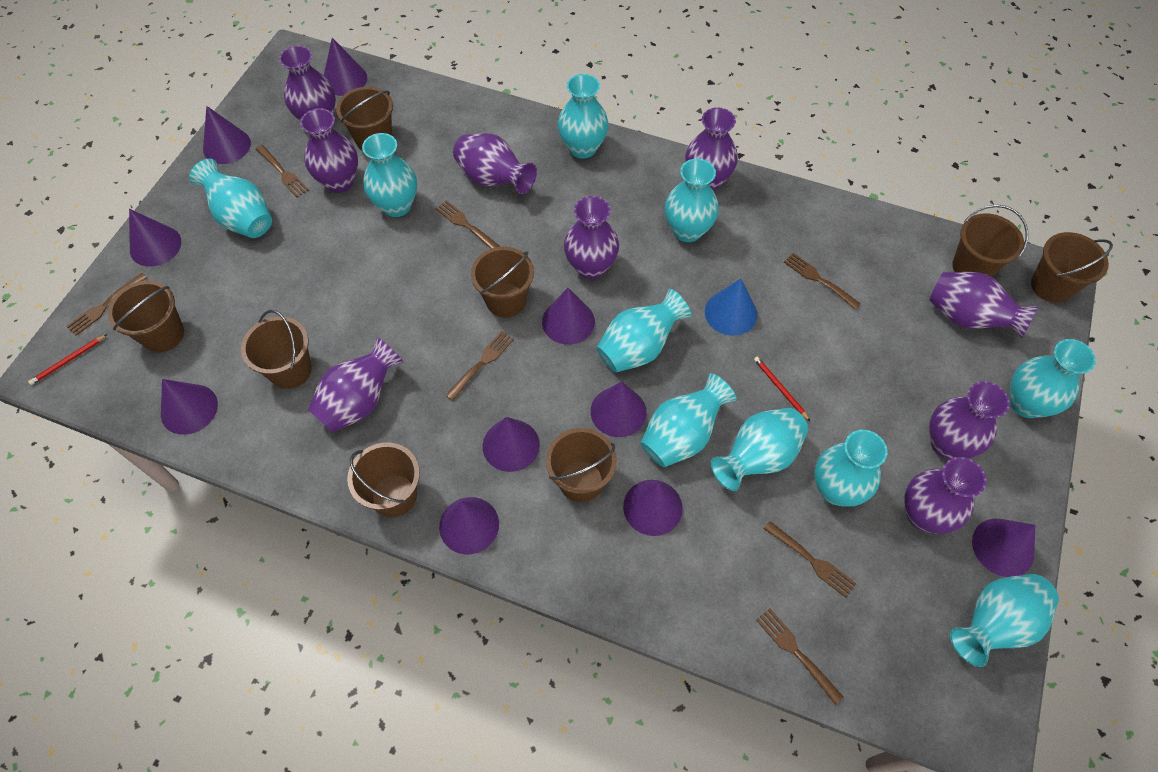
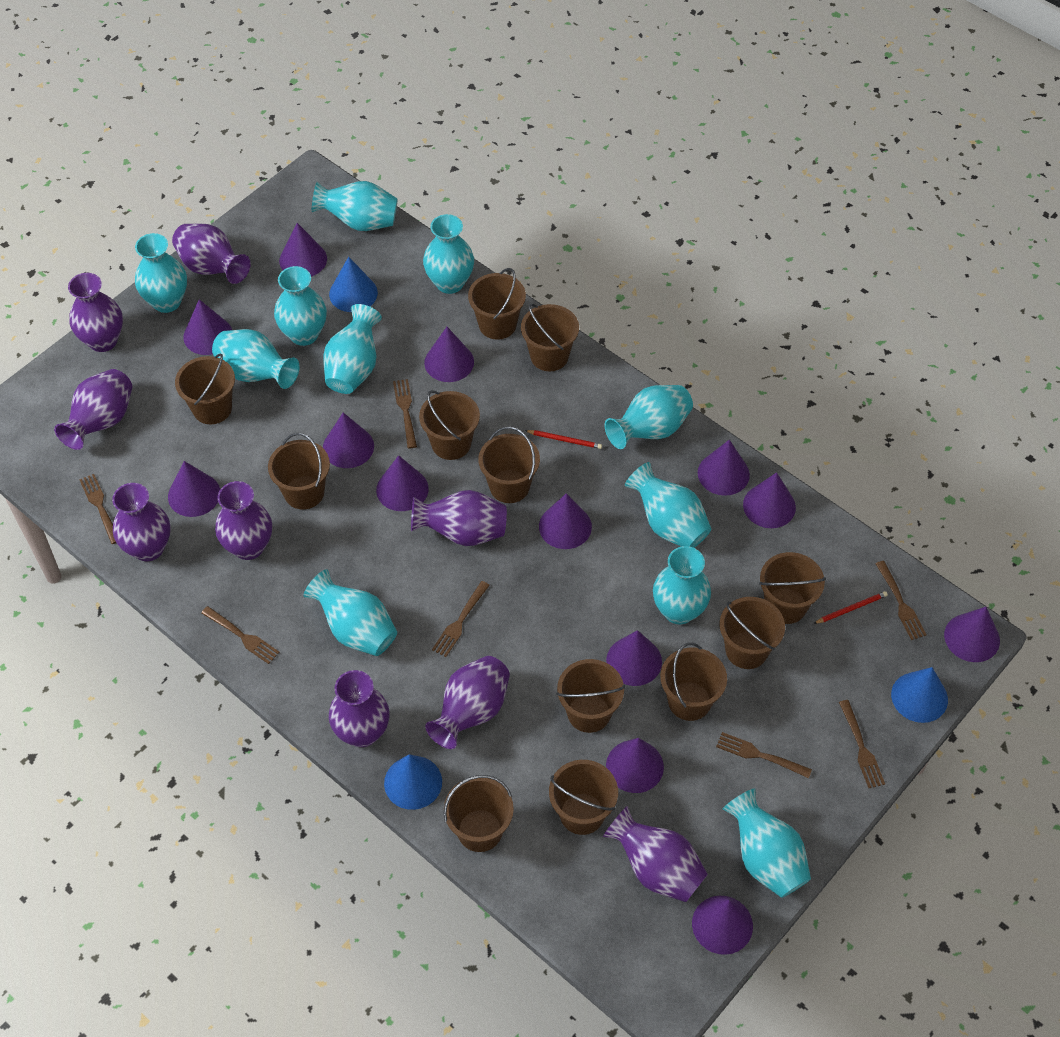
blue cone: 1 -> 3
brown bucket: 8 -> 12
purple cone: 10 -> 13
turquoise vase: 10 -> 11

